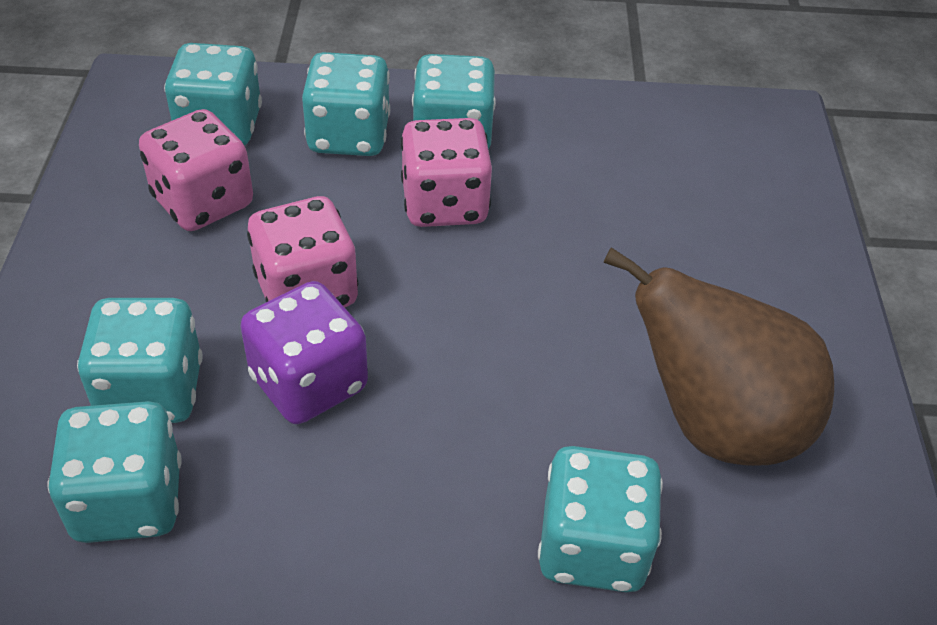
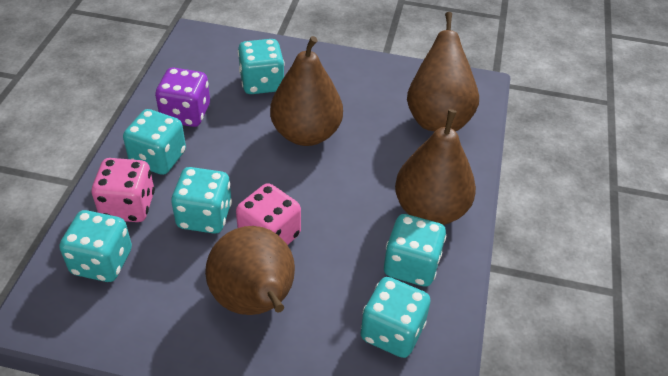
brown pear: 1 -> 4
pink dice: 3 -> 2

